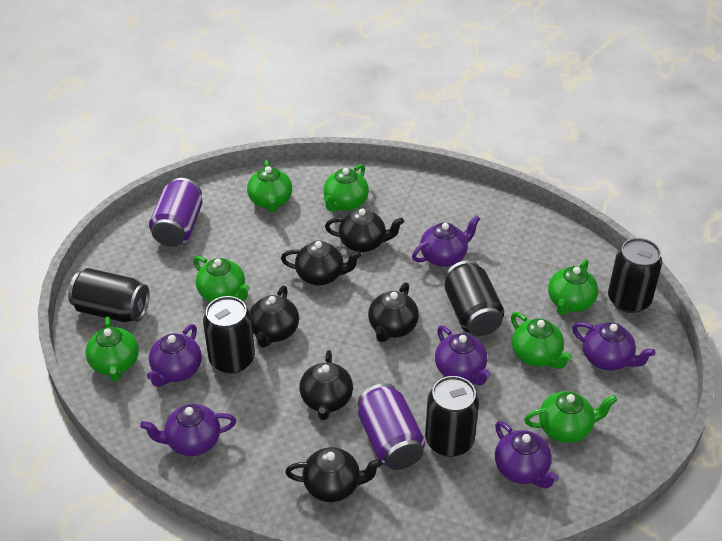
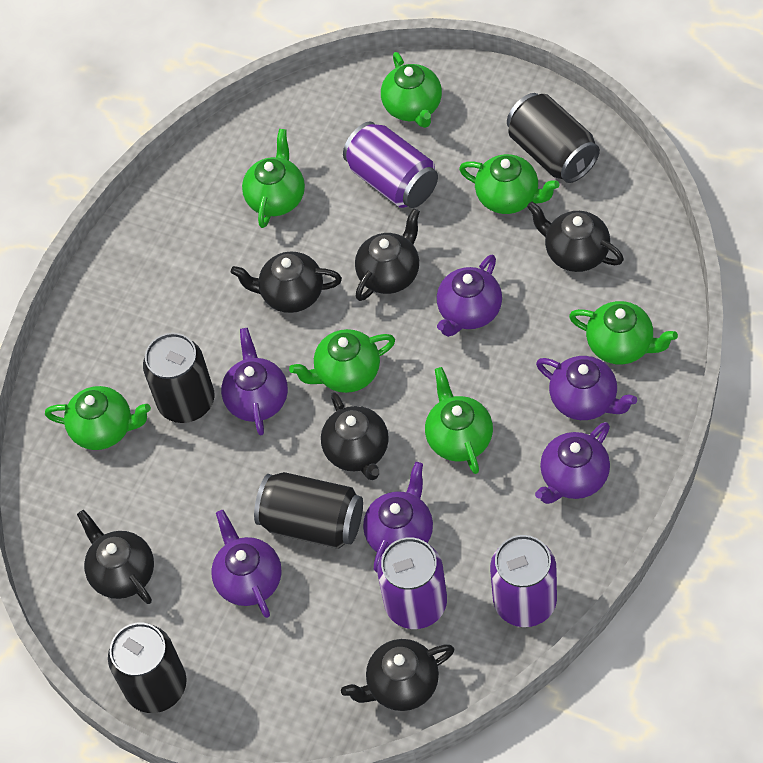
black can: 5 -> 4
purple can: 2 -> 3

